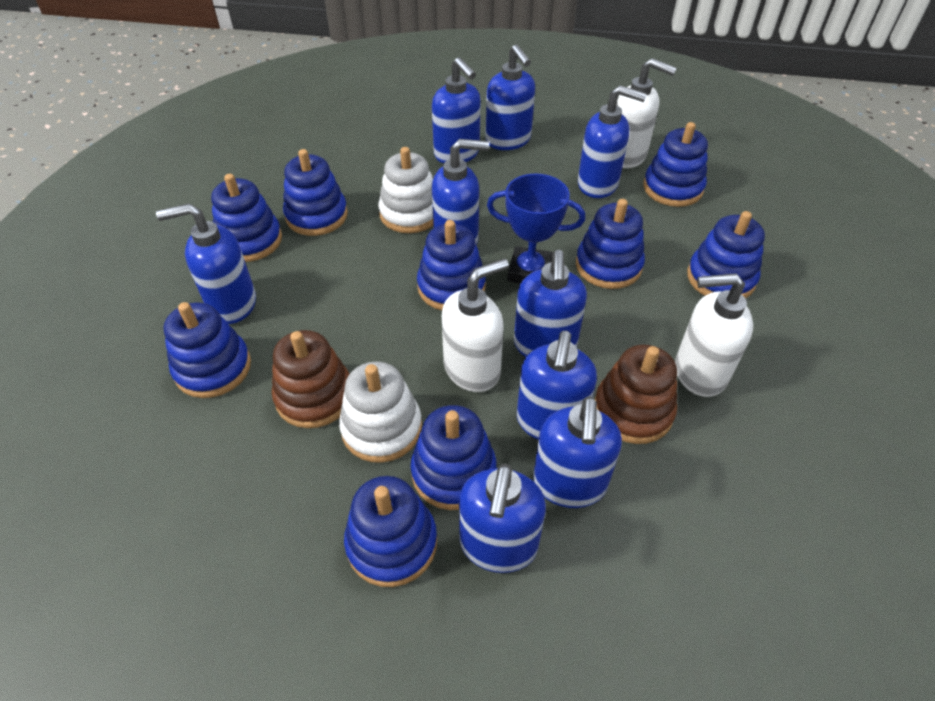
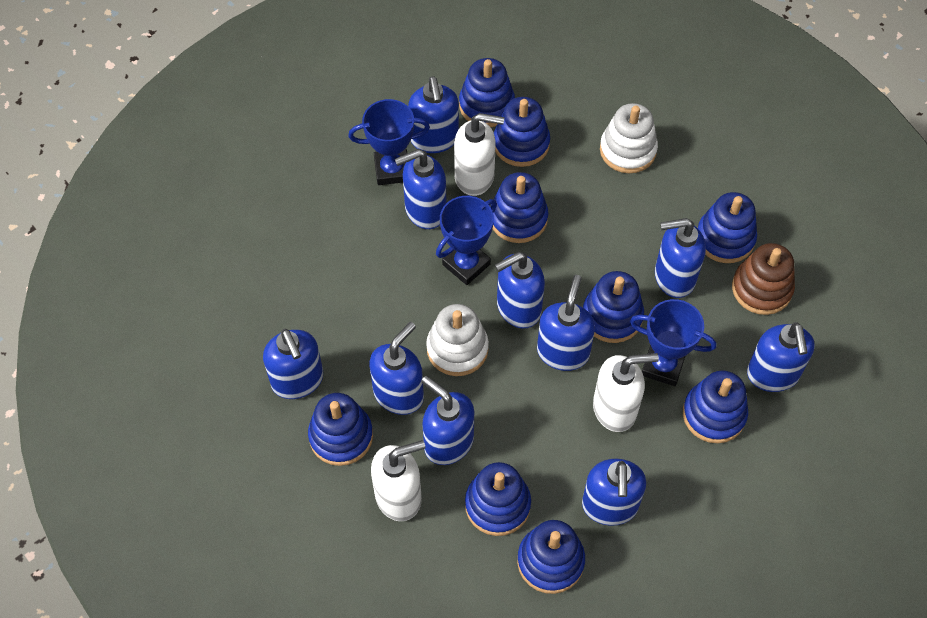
blue soap dispenser: 9 -> 10
blue trophy: 1 -> 3
brown stacking toy: 2 -> 1

